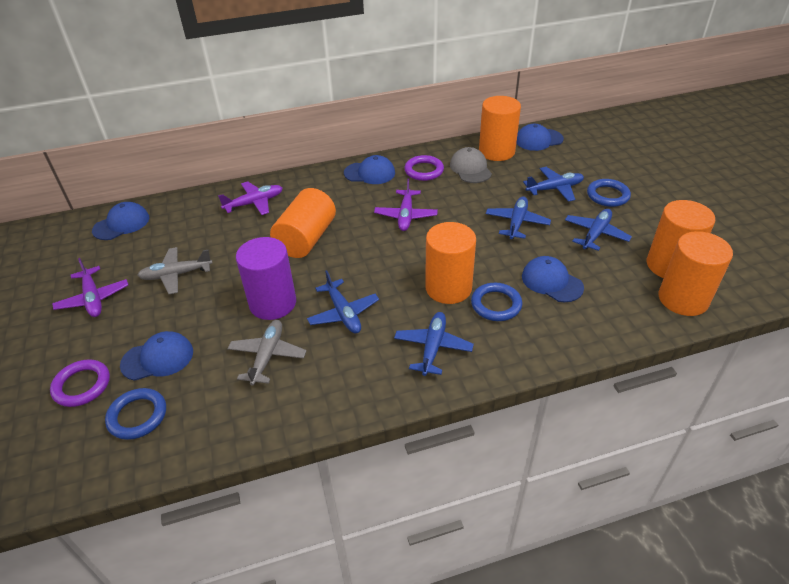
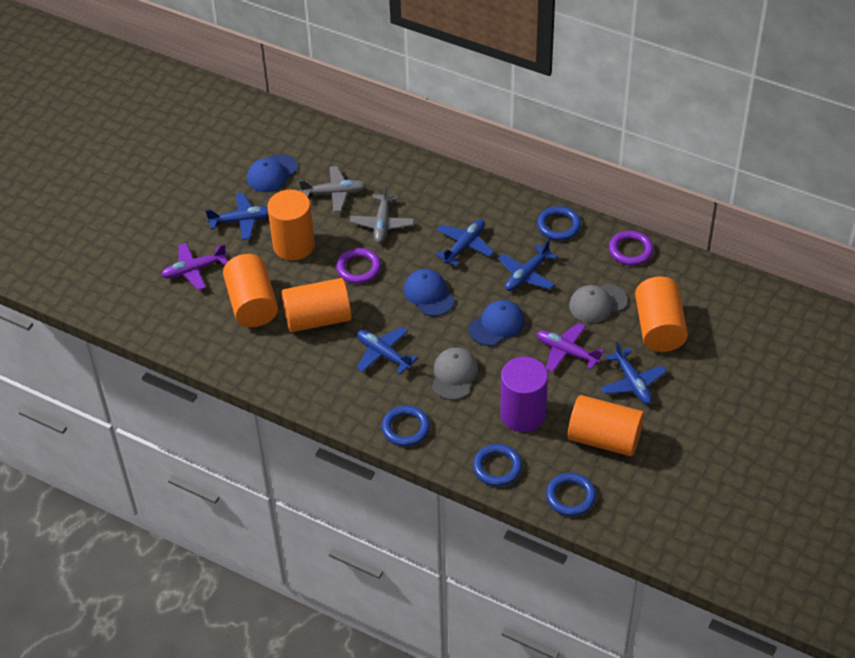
blue cap: 5 -> 3
blue ring: 3 -> 4
grey cap: 1 -> 2
purple plane: 3 -> 2

